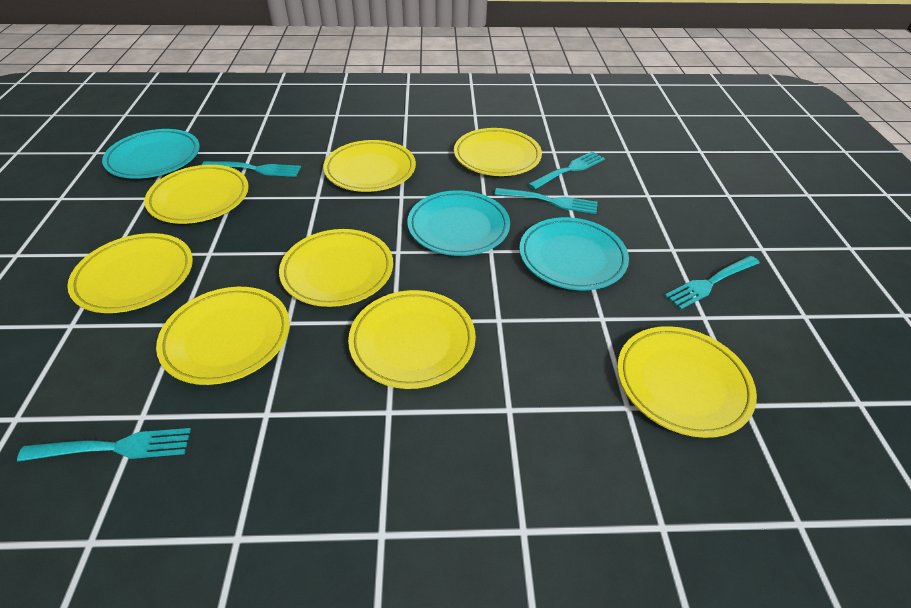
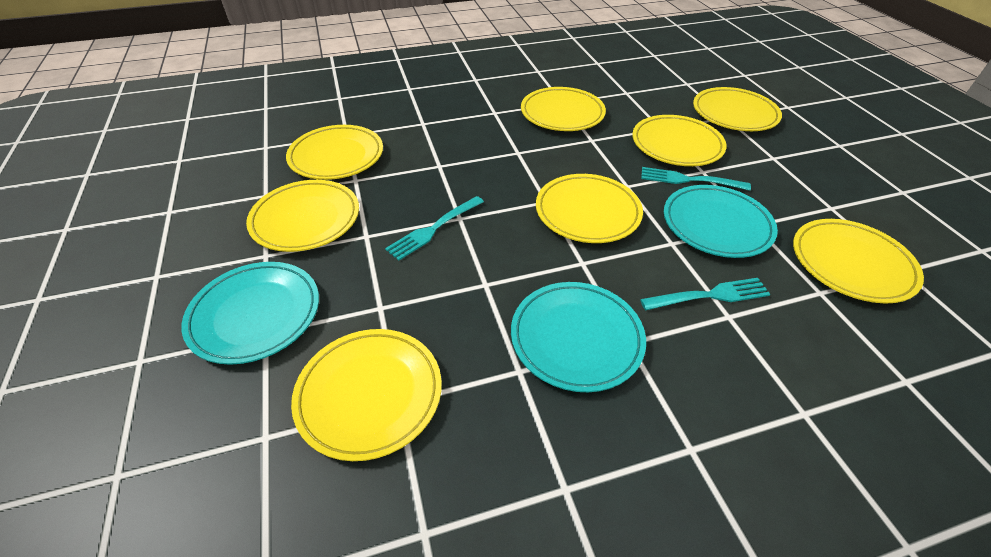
turquoise fork: 5 -> 3

